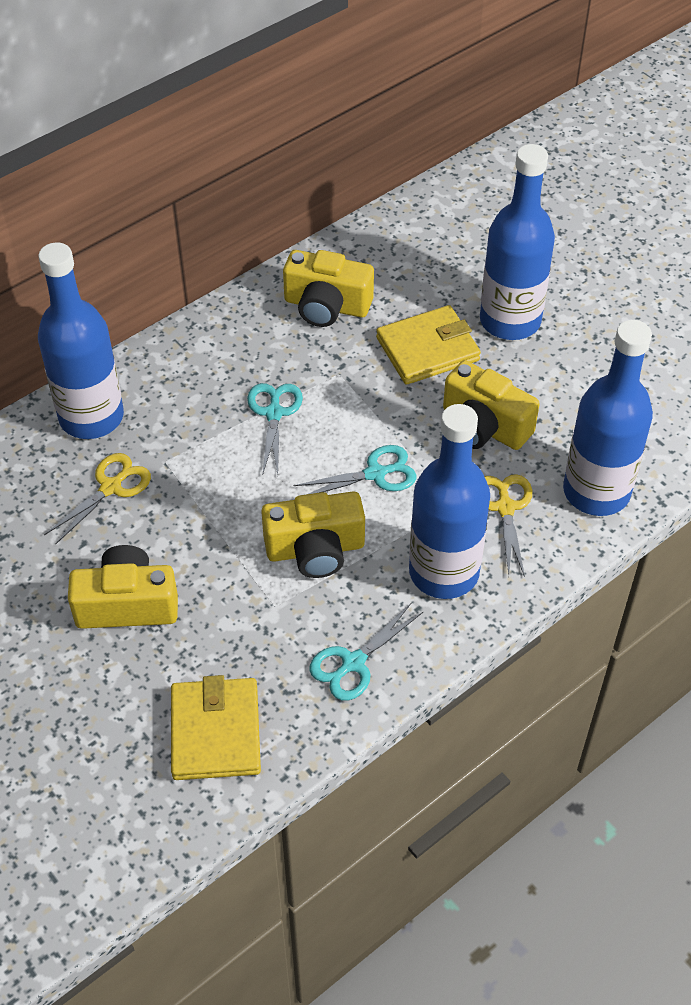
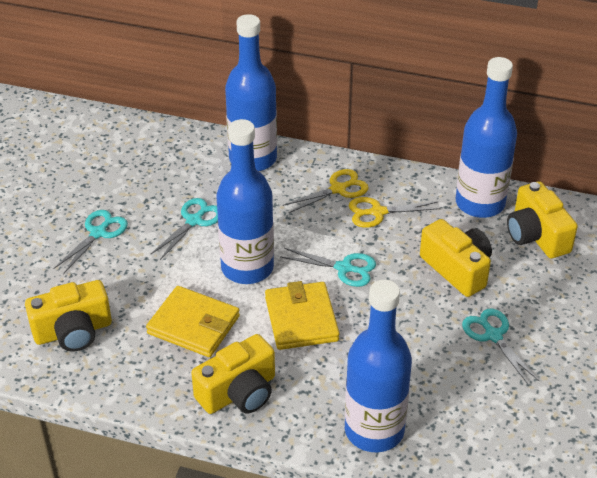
turquoise scissors: 3 -> 4

